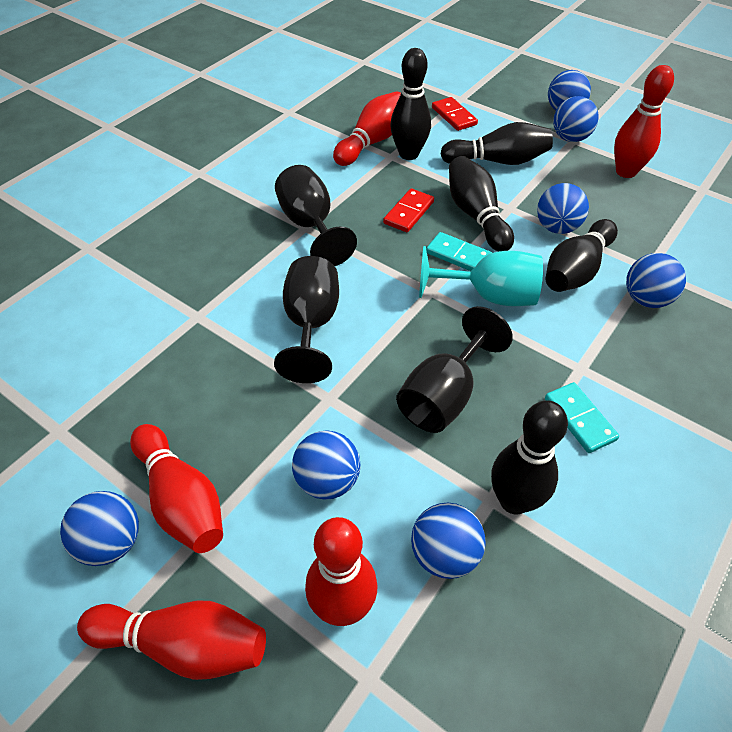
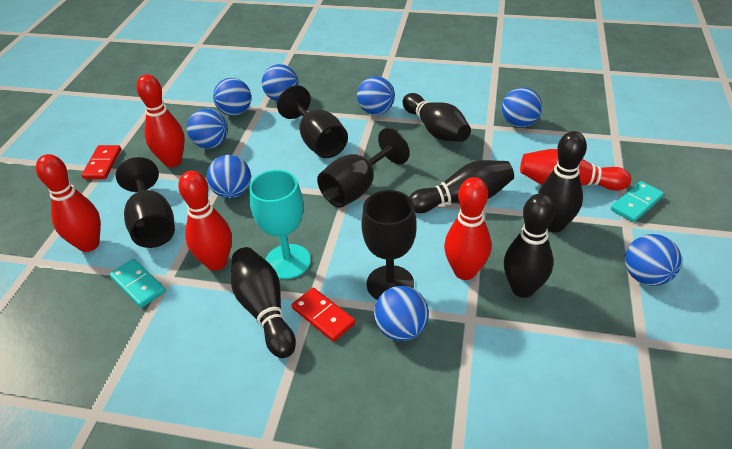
black goblet: 3 -> 4
blue ball: 7 -> 8

